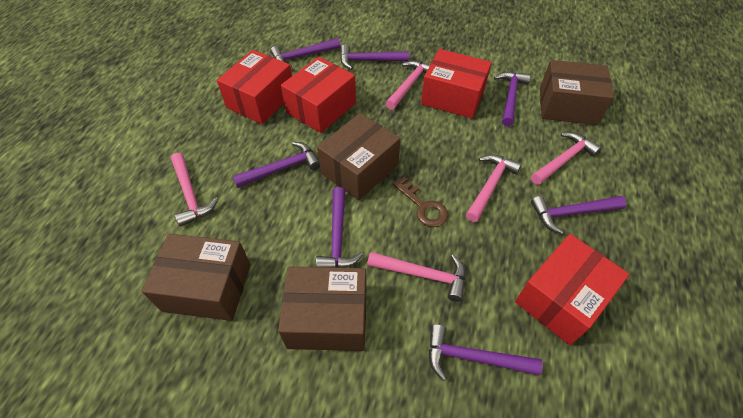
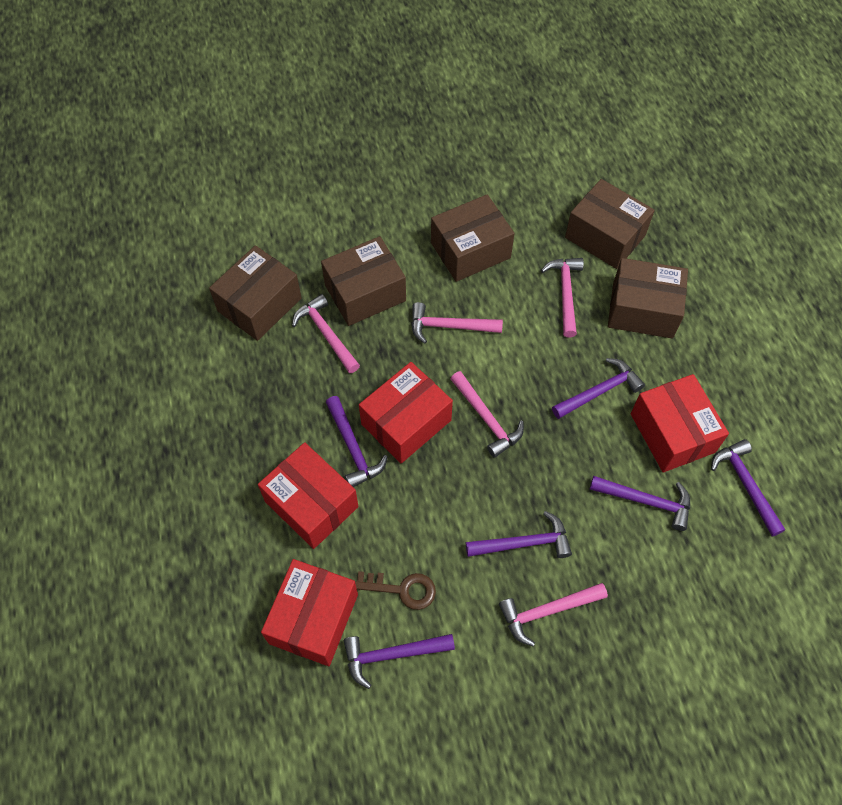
brown box: 4 -> 5
purple hammer: 7 -> 6

